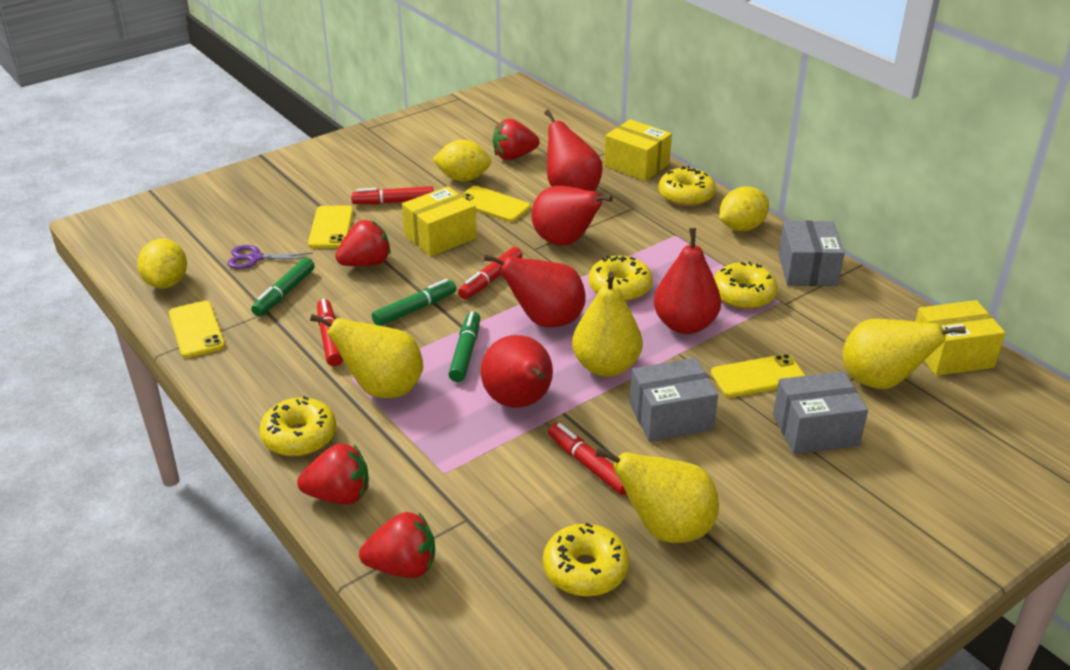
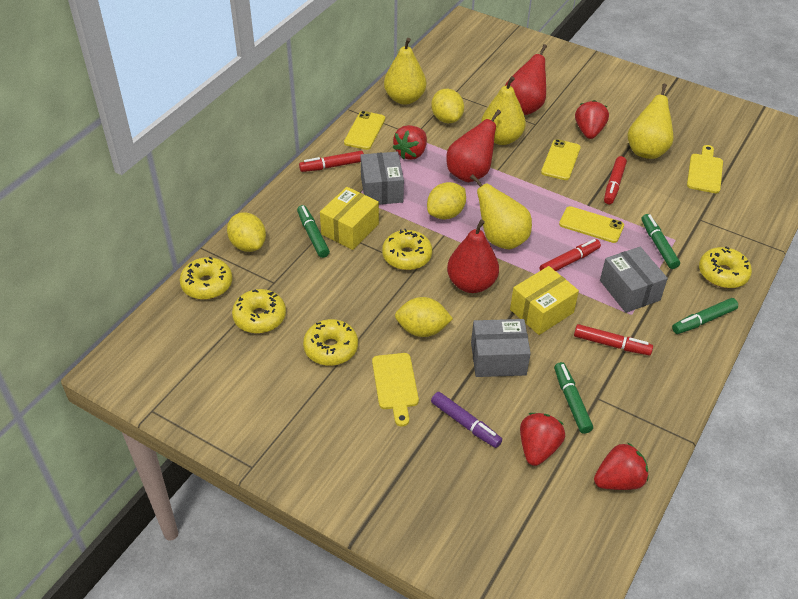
green marker: 3 -> 4
purple marker: 0 -> 1
purple scissors: 1 -> 0
red pear: 5 -> 3
yellow box: 3 -> 2
yellow cutting board: 0 -> 2
yellow lemon: 3 -> 4
yellow phone: 4 -> 3

